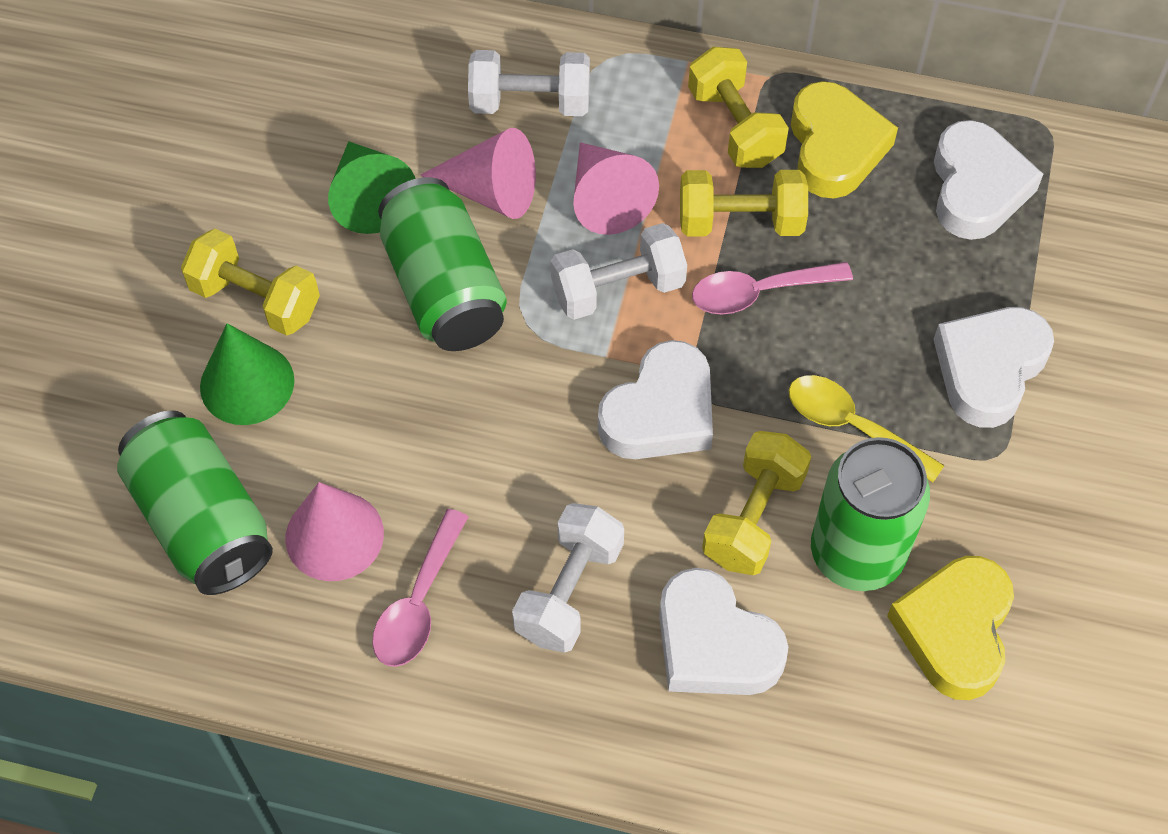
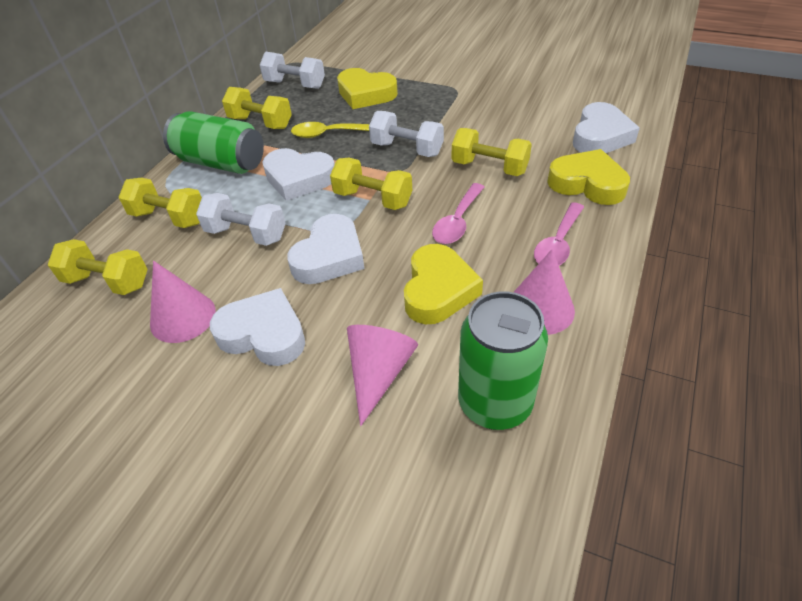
green can: 3 -> 2
green cone: 2 -> 0
yellow dumbbell: 4 -> 5
yellow heart: 2 -> 3

